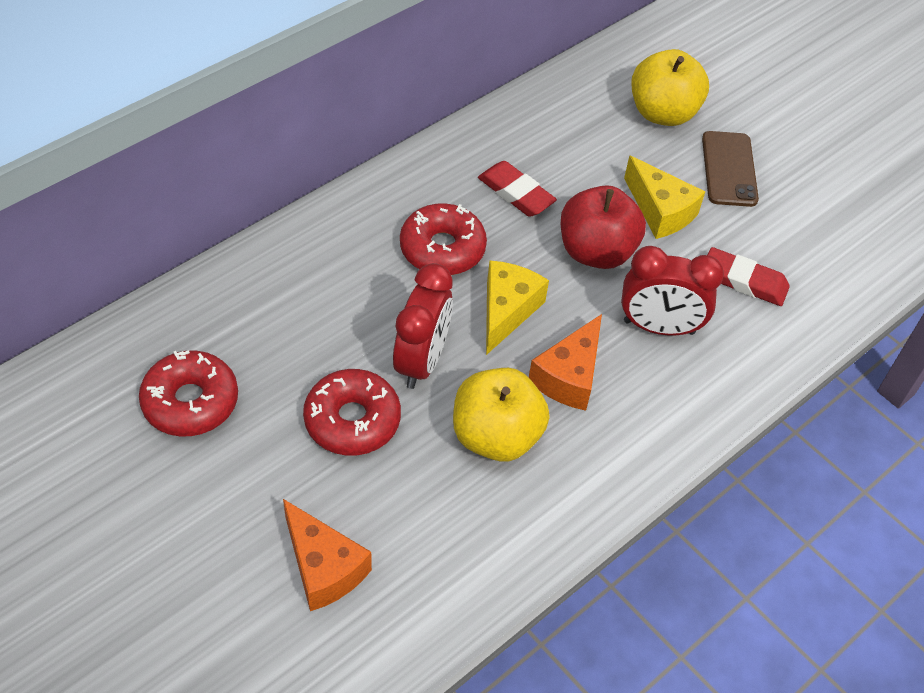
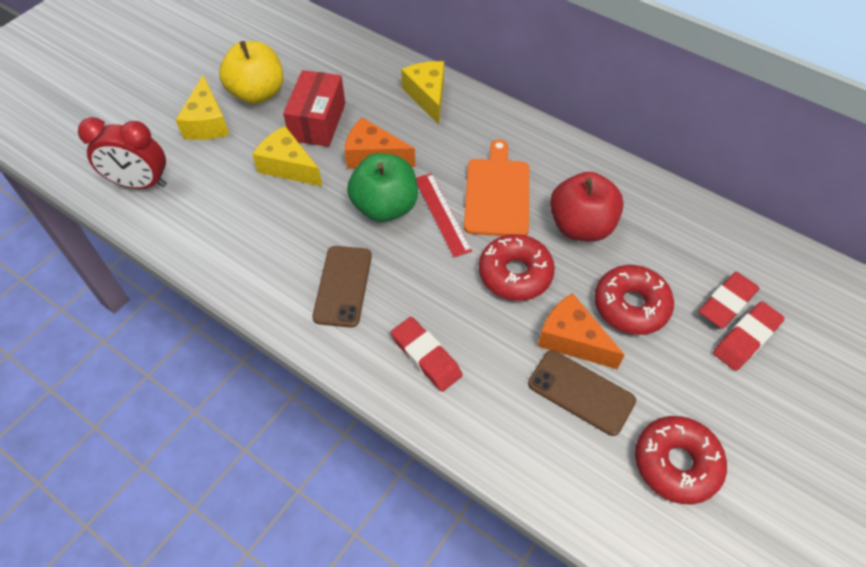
brown phone: 1 -> 2
green apple: 0 -> 1
orange cutting board: 0 -> 1
red box: 0 -> 1
red clock: 2 -> 1
red eraser: 2 -> 3
red ruler: 0 -> 1
yellow apple: 2 -> 1
yellow cheese: 2 -> 3

